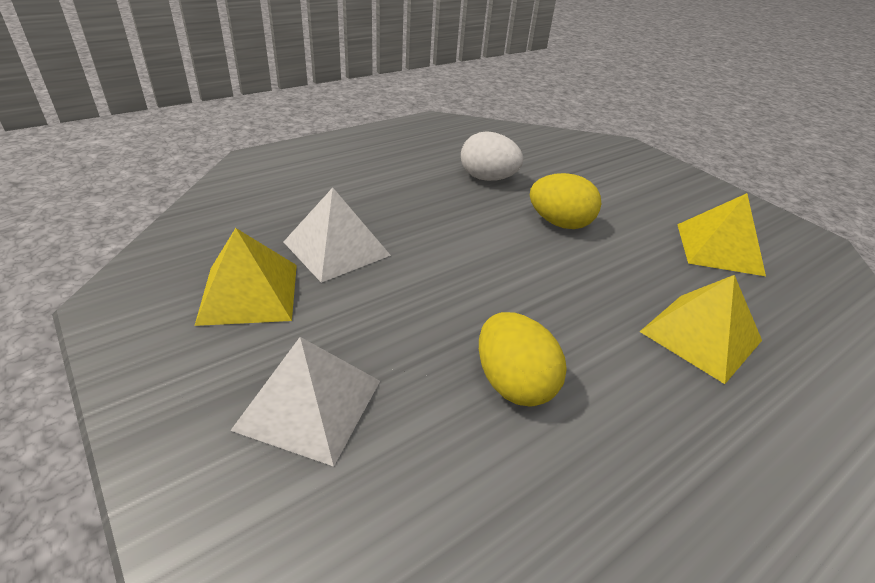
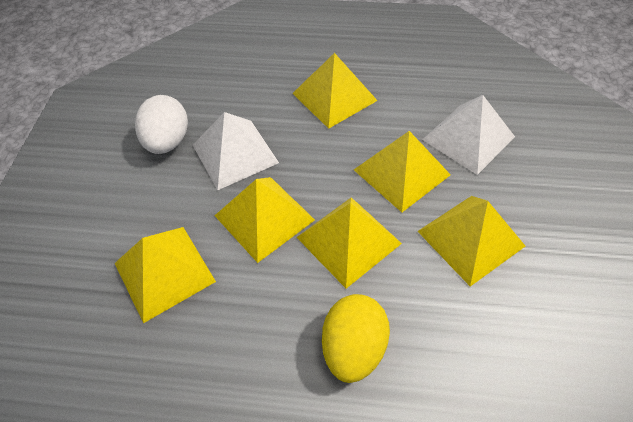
yellow egg: 2 -> 1
yellow pyramid: 3 -> 6

